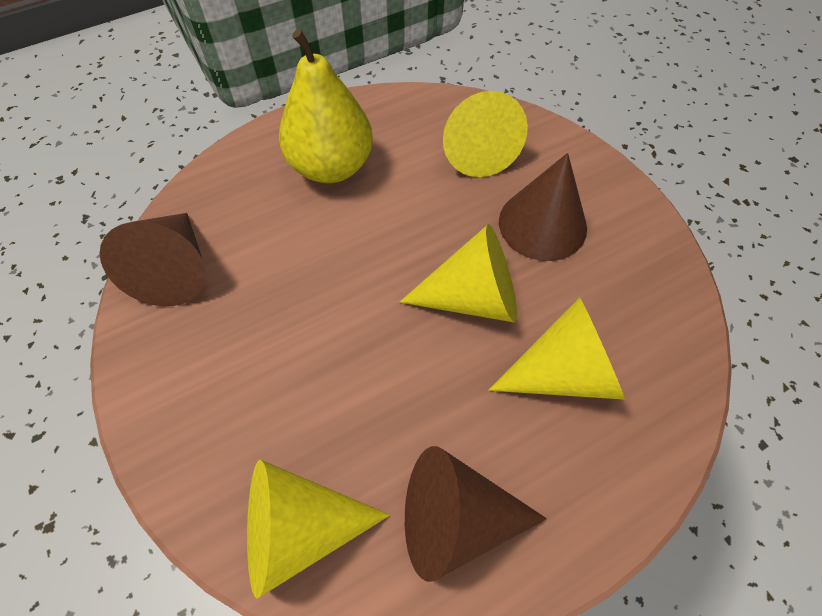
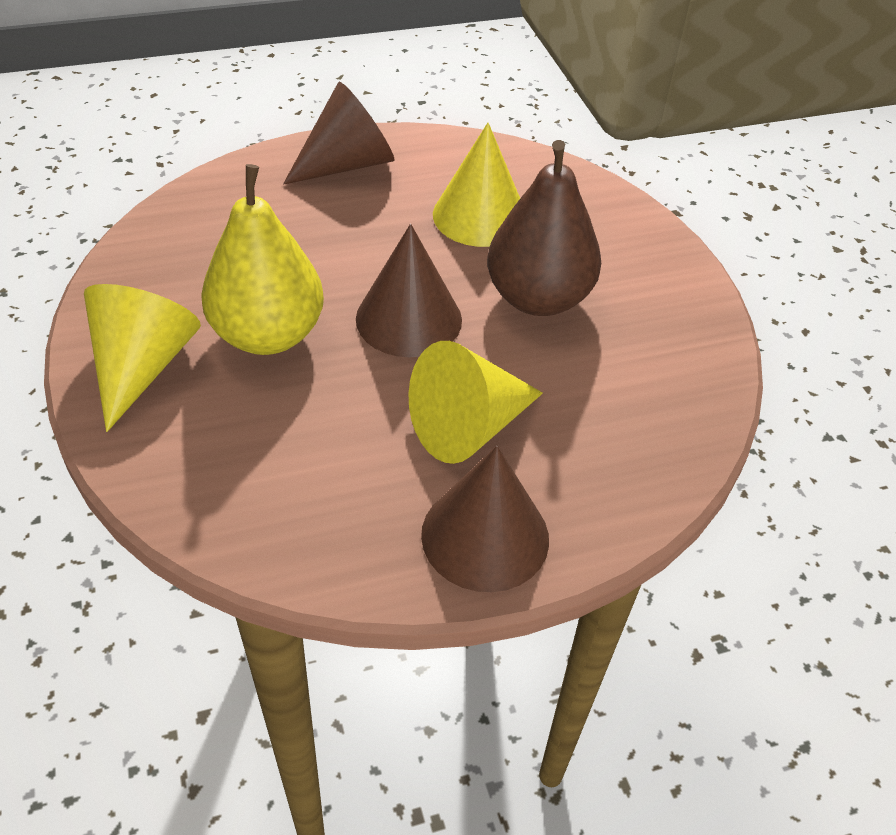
brown pear: 0 -> 1
yellow cone: 4 -> 3

